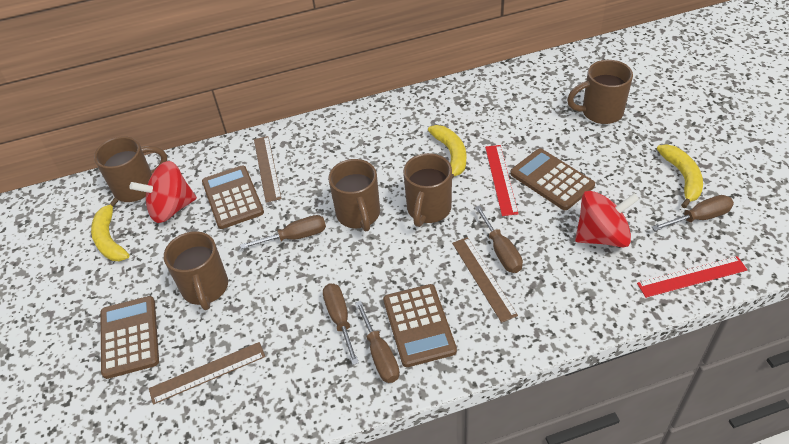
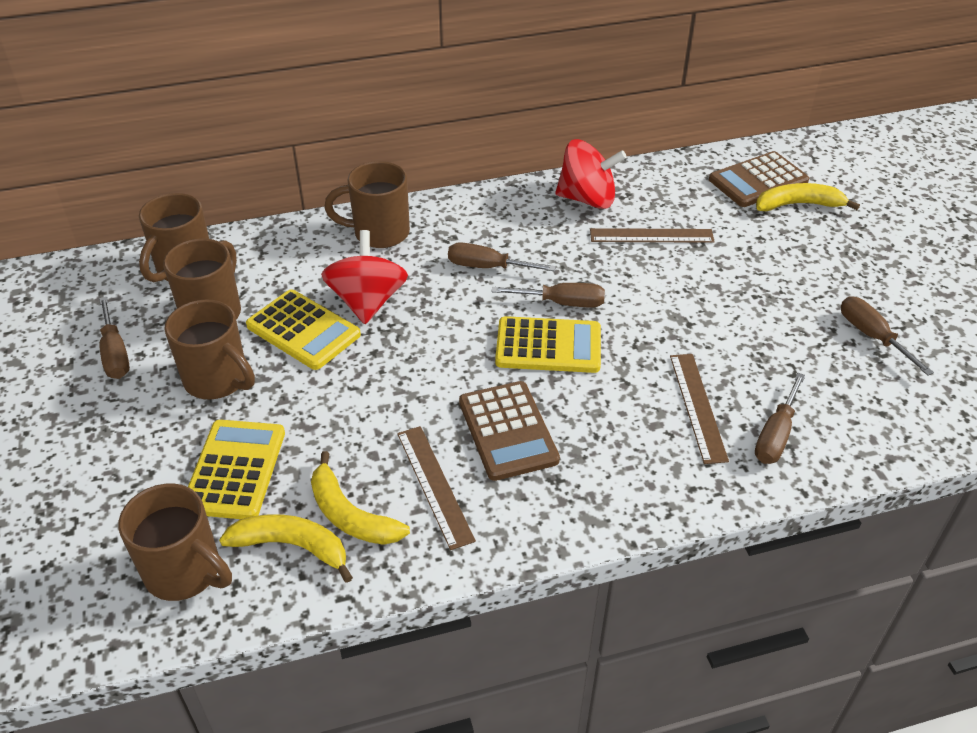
brown calculator: 4 -> 2
red ruler: 2 -> 0
yellow calculator: 0 -> 3

